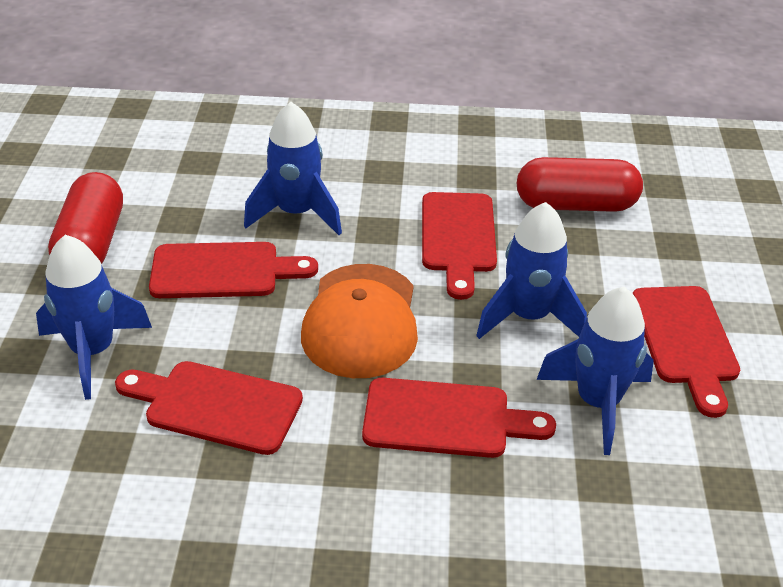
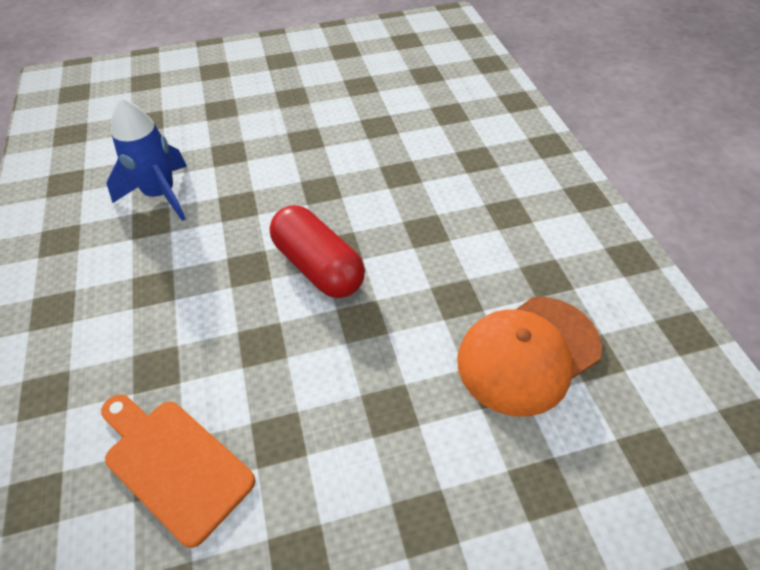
blue rocket: 4 -> 1
orange cutting board: 0 -> 1
red capsule: 2 -> 1
red cutting board: 5 -> 0

